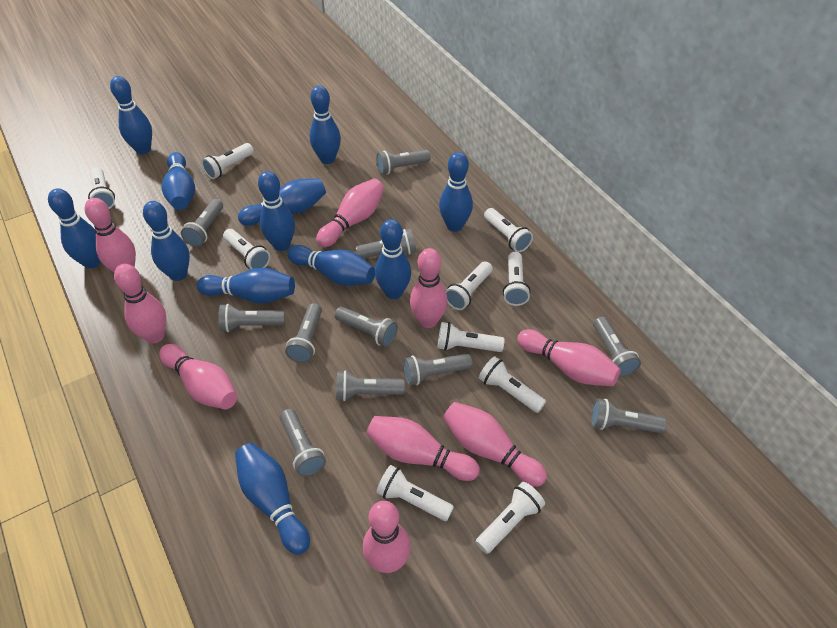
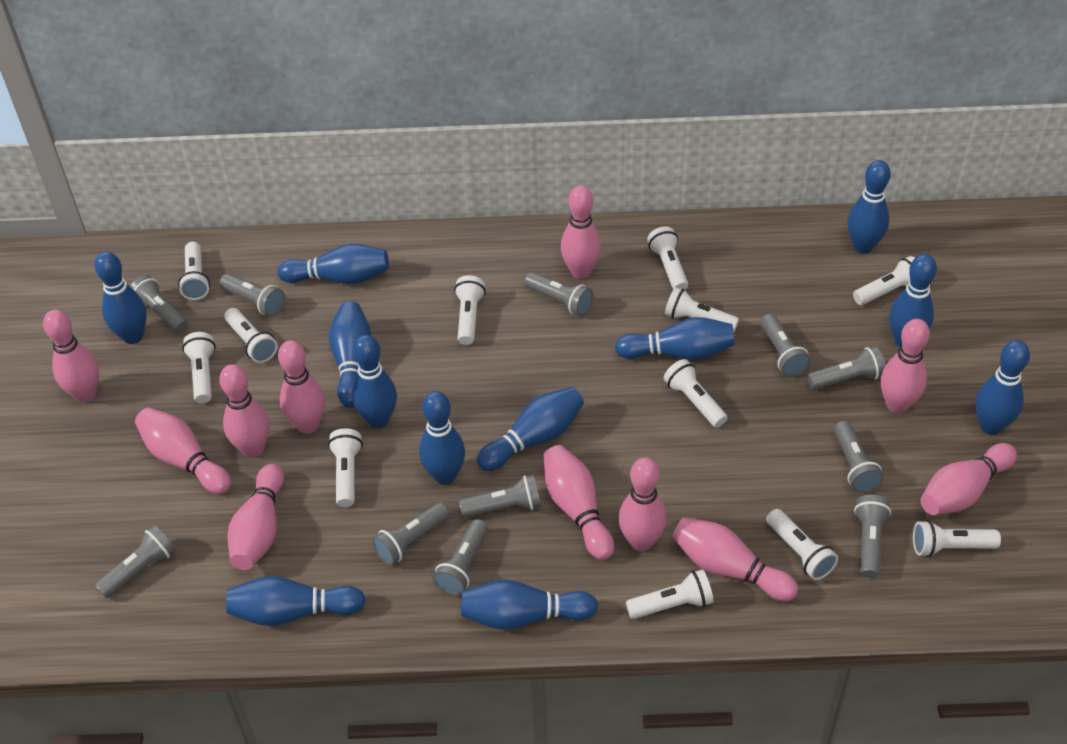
pink bowling pin: 9 -> 11
white flashlight: 10 -> 12

